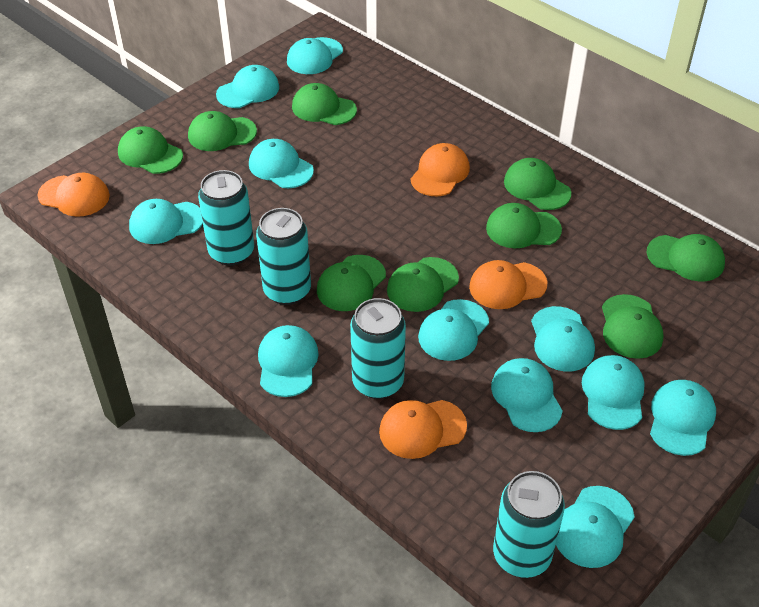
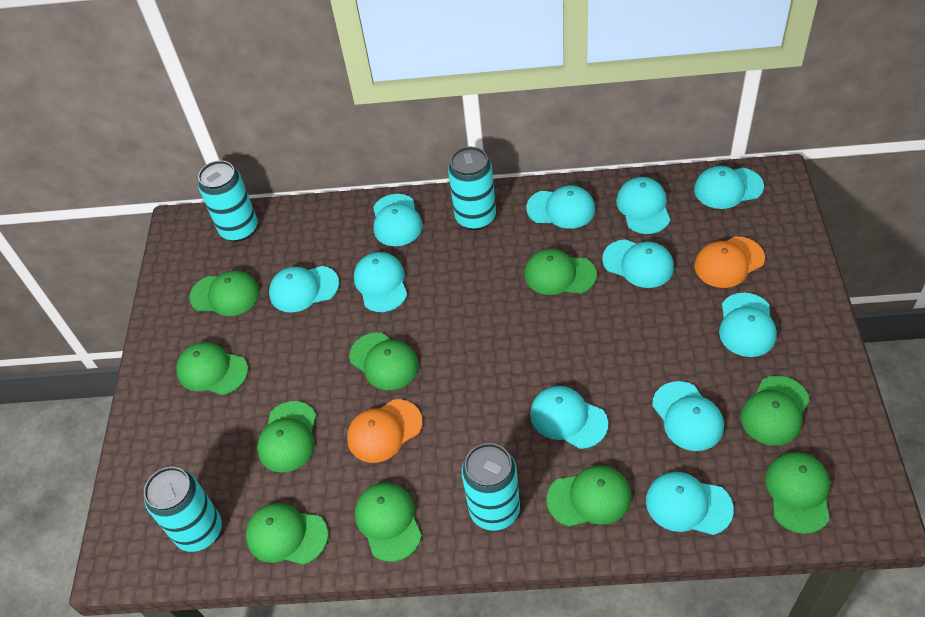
green cap: 9 -> 10
orange cap: 4 -> 2

